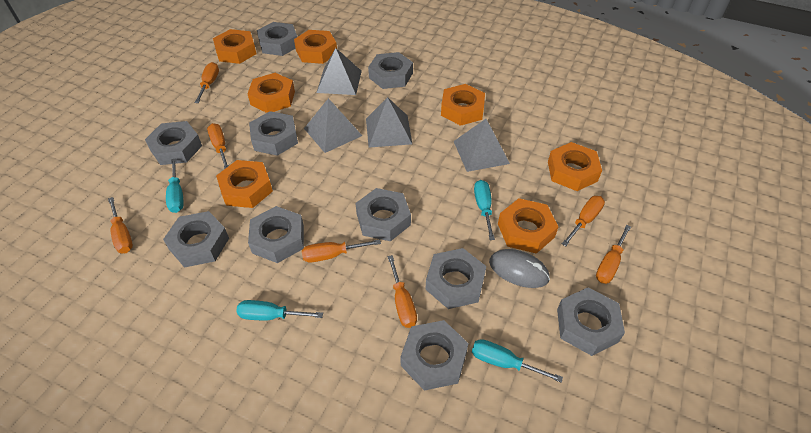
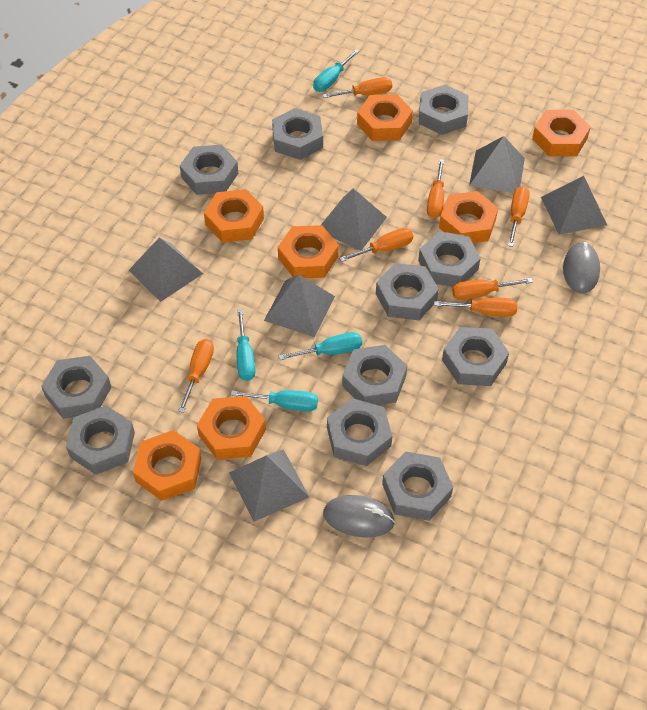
grey mouse: 1 -> 2
grey nut: 10 -> 11
grey pyramid: 4 -> 6

